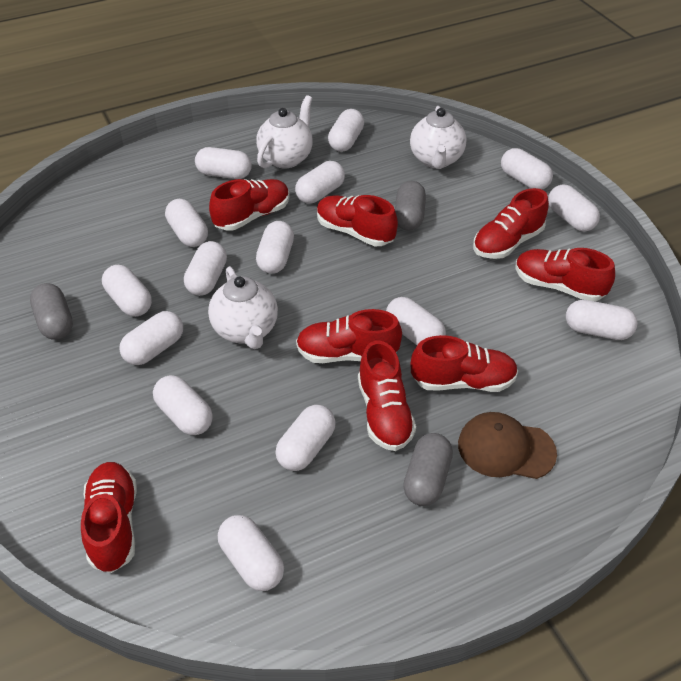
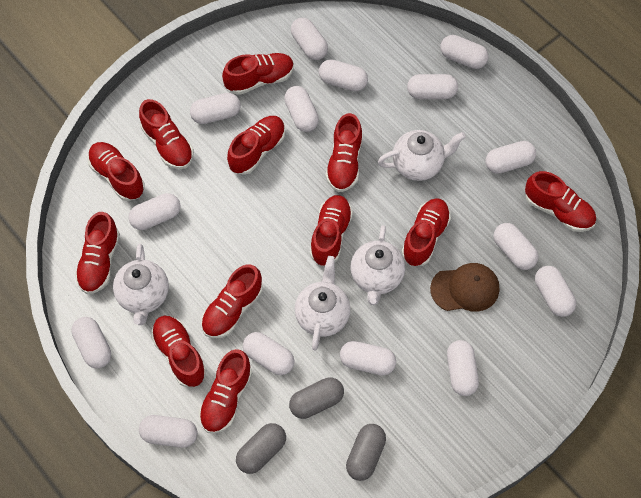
red shoe: 8 -> 12
white teapot: 3 -> 4

